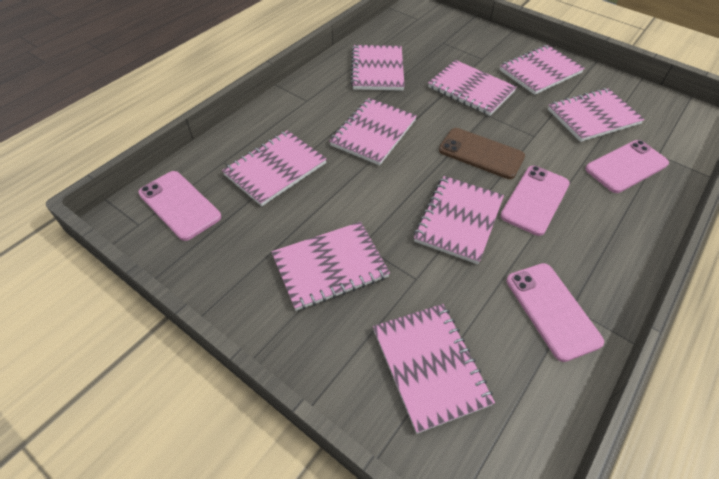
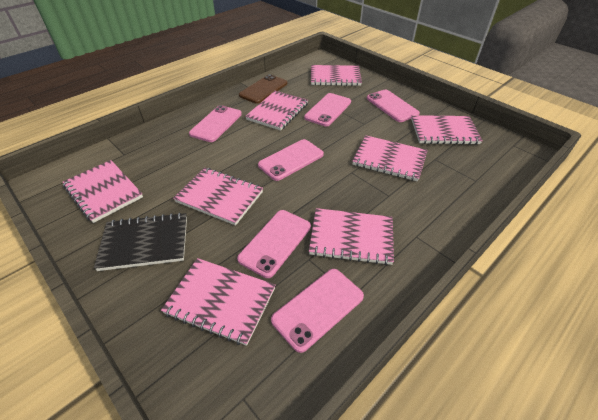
black notebook: 0 -> 1
pink notebook: 9 -> 8
pink phone: 4 -> 6

